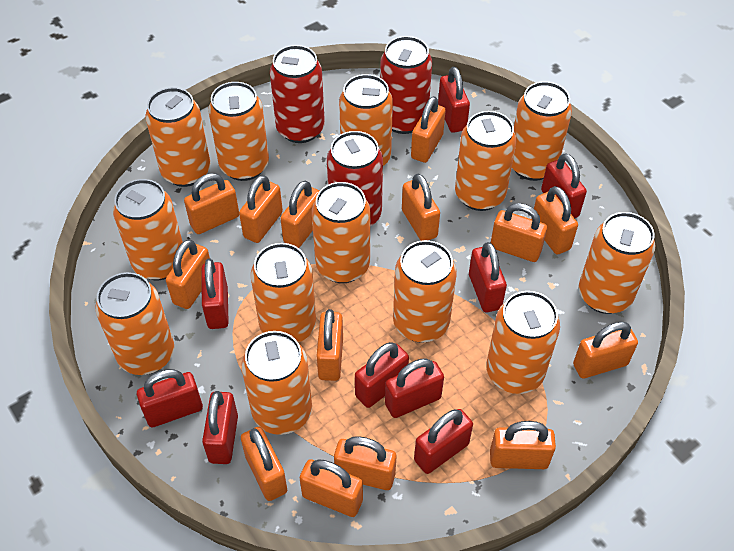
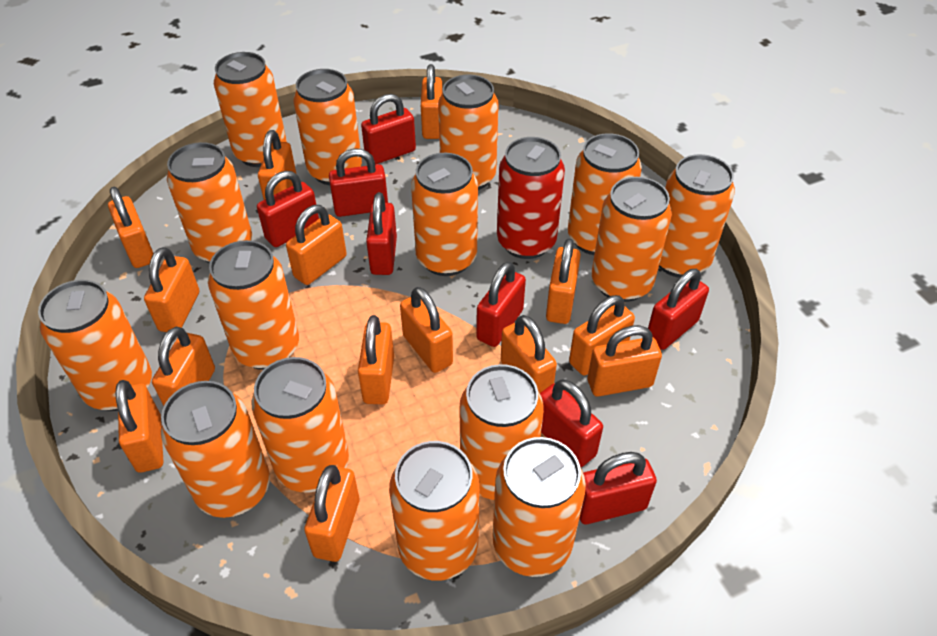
orange can: 13 -> 15
red can: 3 -> 1
red padlock: 9 -> 8

